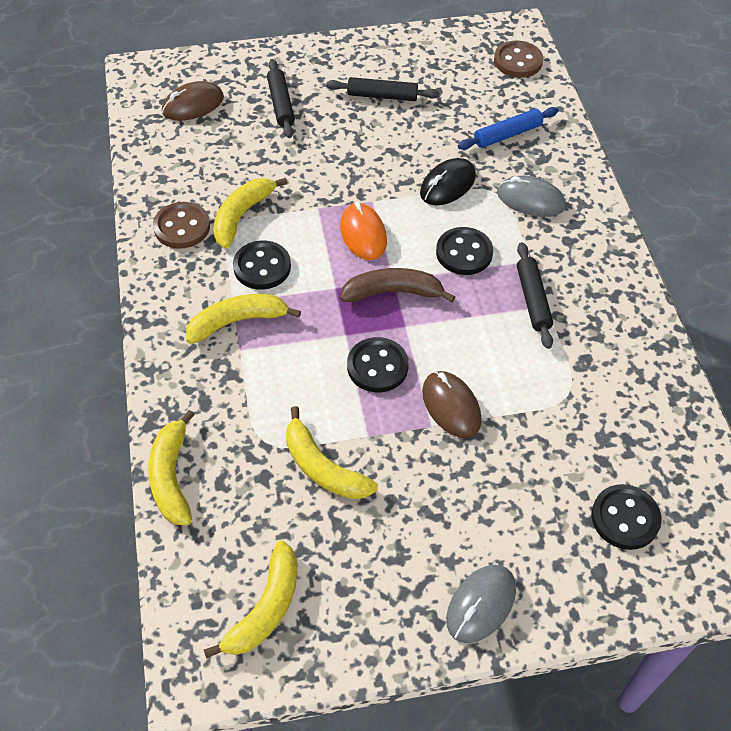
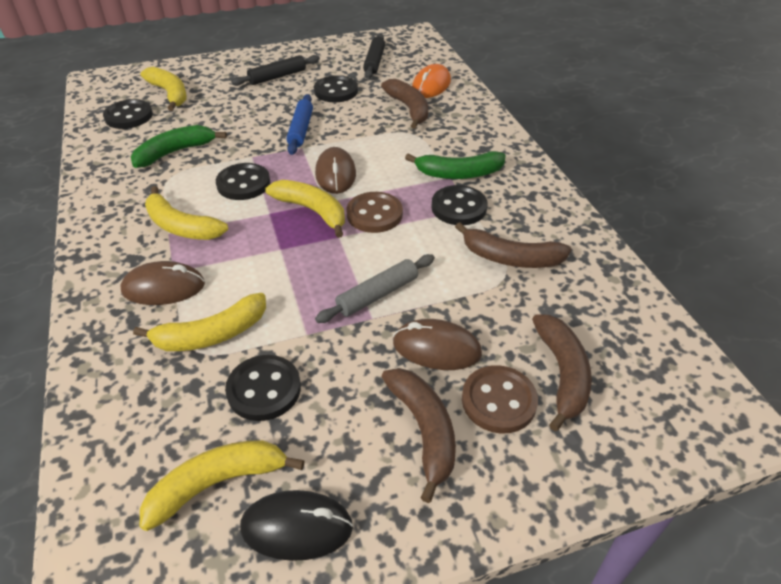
black button: 4 -> 5
black rolling pin: 3 -> 2
brown banana: 1 -> 4
brown mouse: 2 -> 3
green banana: 0 -> 2
grey mouse: 2 -> 0
grey rolling pin: 0 -> 1

